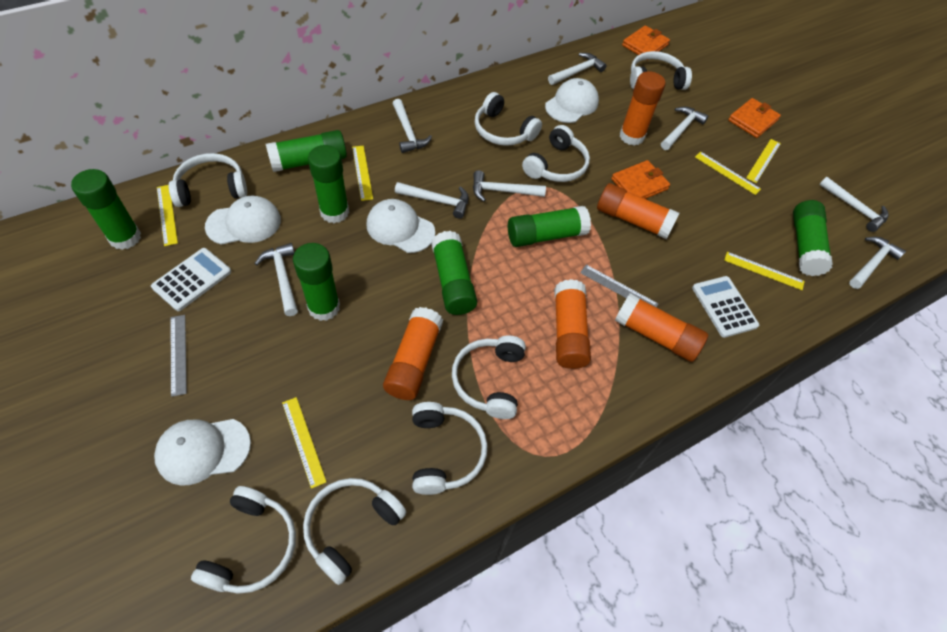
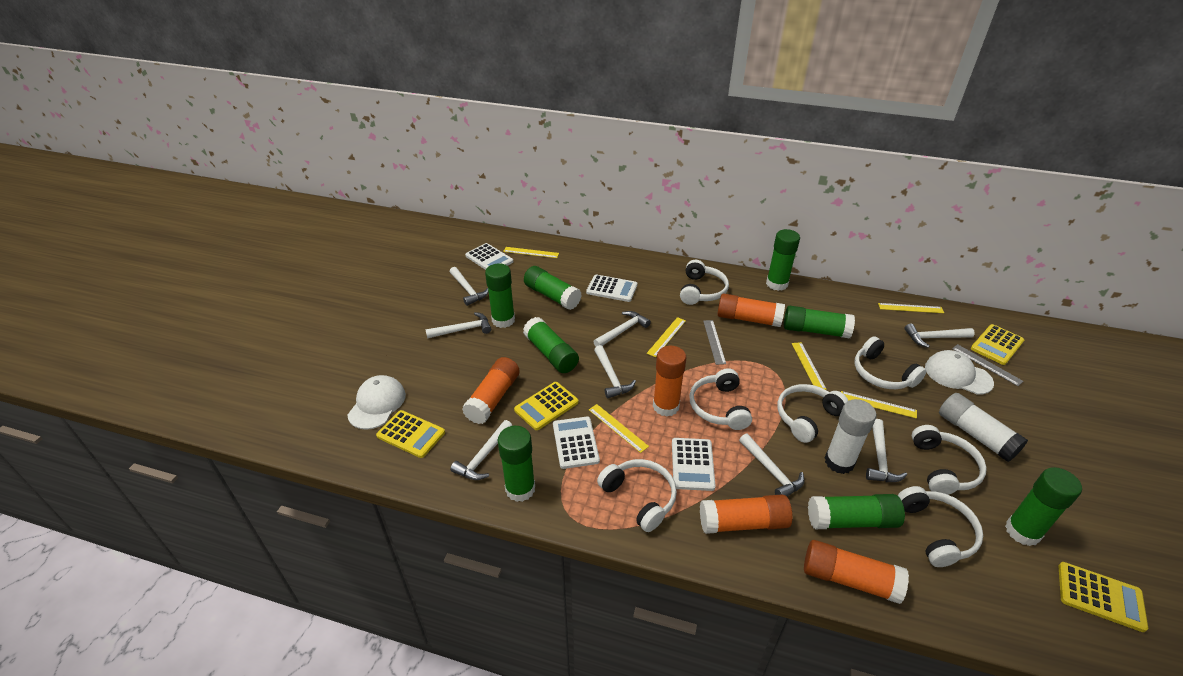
green glue stick: 7 -> 8
orange wallet: 3 -> 0
white calculator: 2 -> 4
white cap: 4 -> 2
white glue stick: 0 -> 2
white headphones: 8 -> 7
yellow calculator: 0 -> 4

